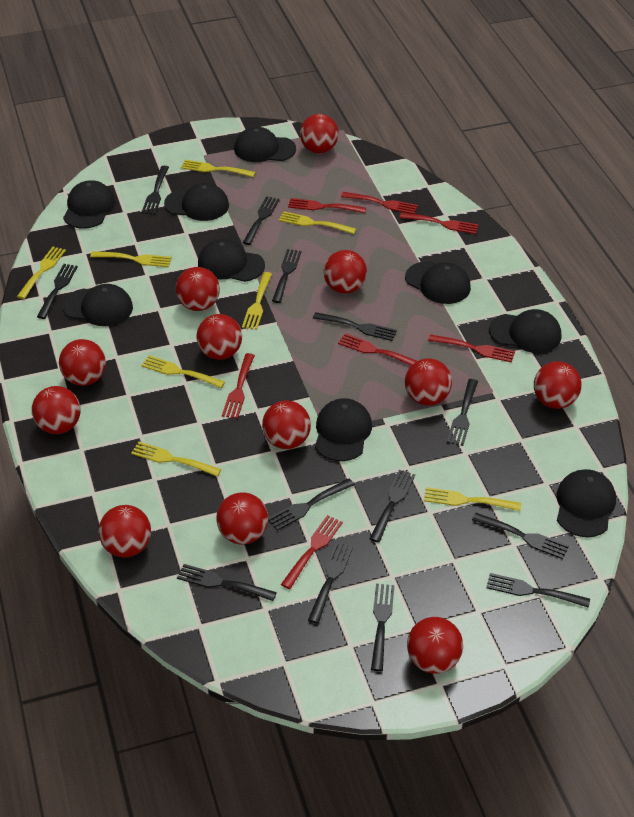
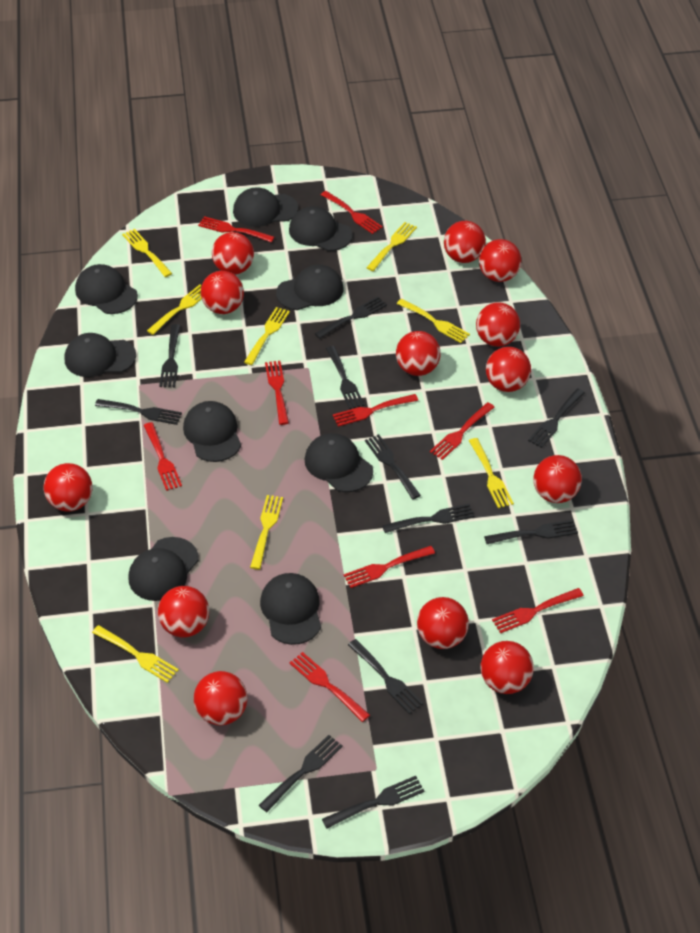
black fork: 13 -> 11
red ball: 12 -> 13
red fork: 7 -> 9

